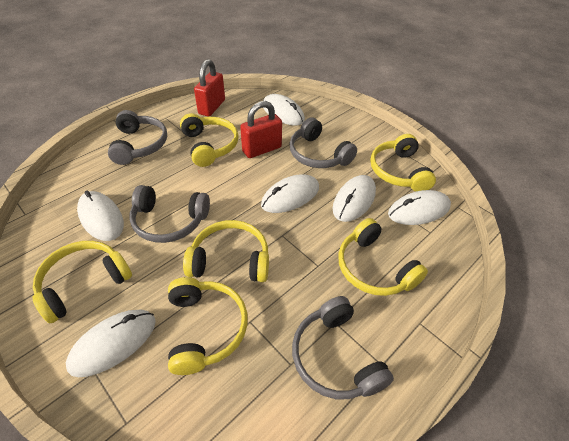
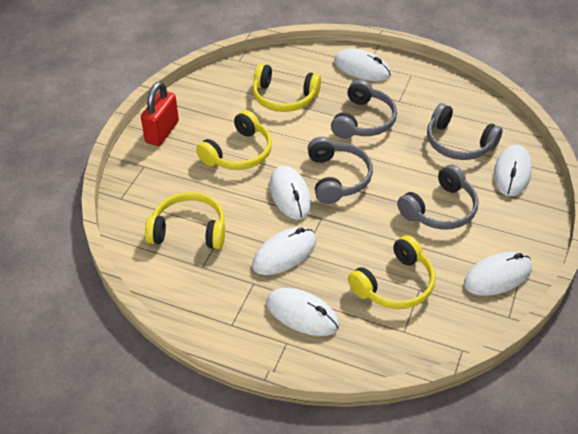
red padlock: 2 -> 1
yellow headphones: 6 -> 4

